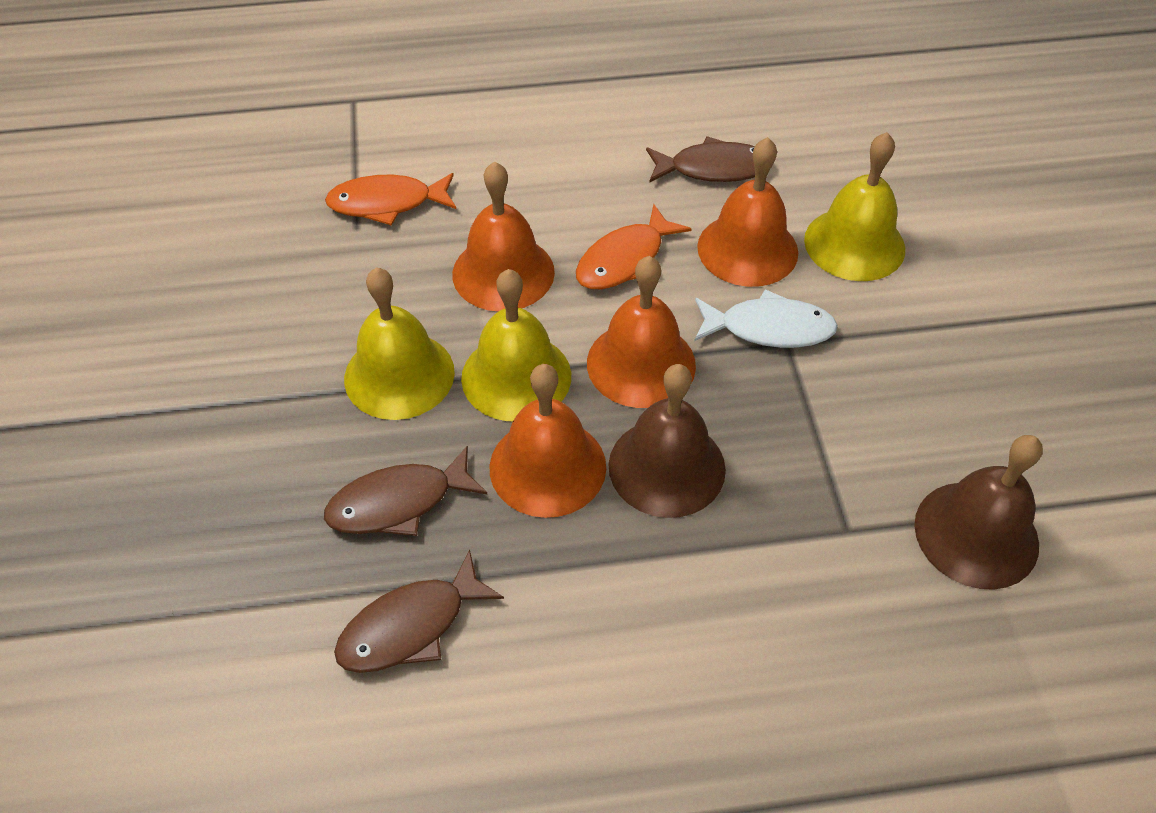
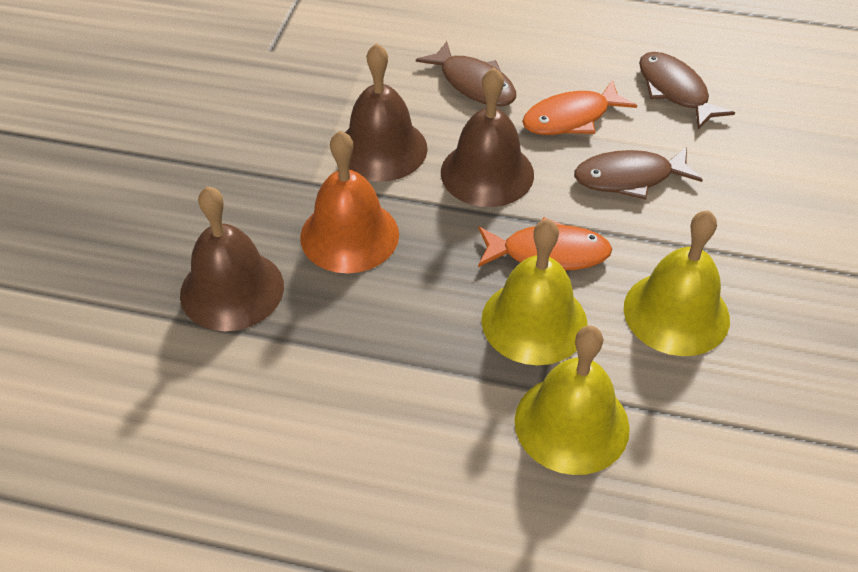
brown bell: 2 -> 3
orange bell: 4 -> 1
white fish: 1 -> 0

